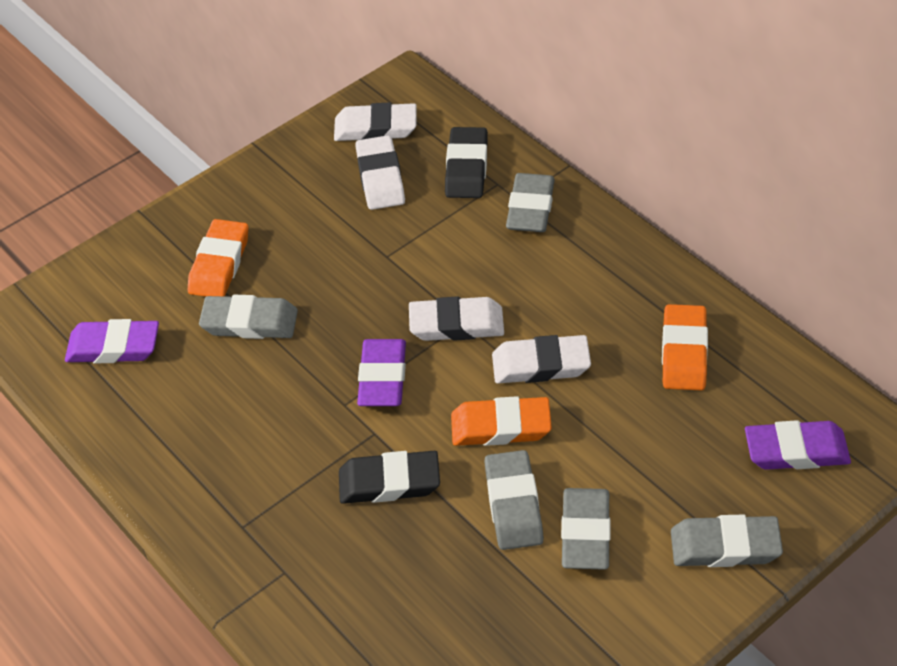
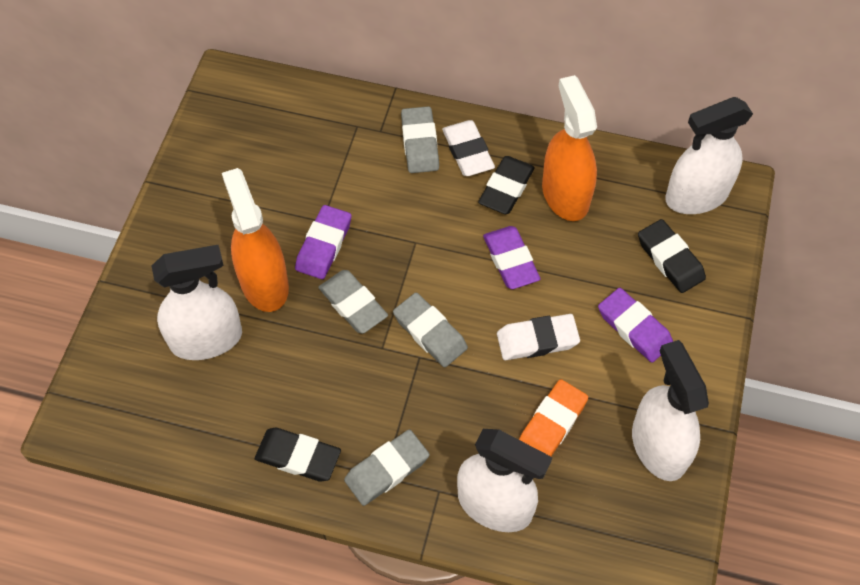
black eraser: 2 -> 3
grey eraser: 5 -> 4
orange eraser: 3 -> 1
orange spray bottle: 0 -> 2
white eraser: 4 -> 2
white spray bottle: 0 -> 4

